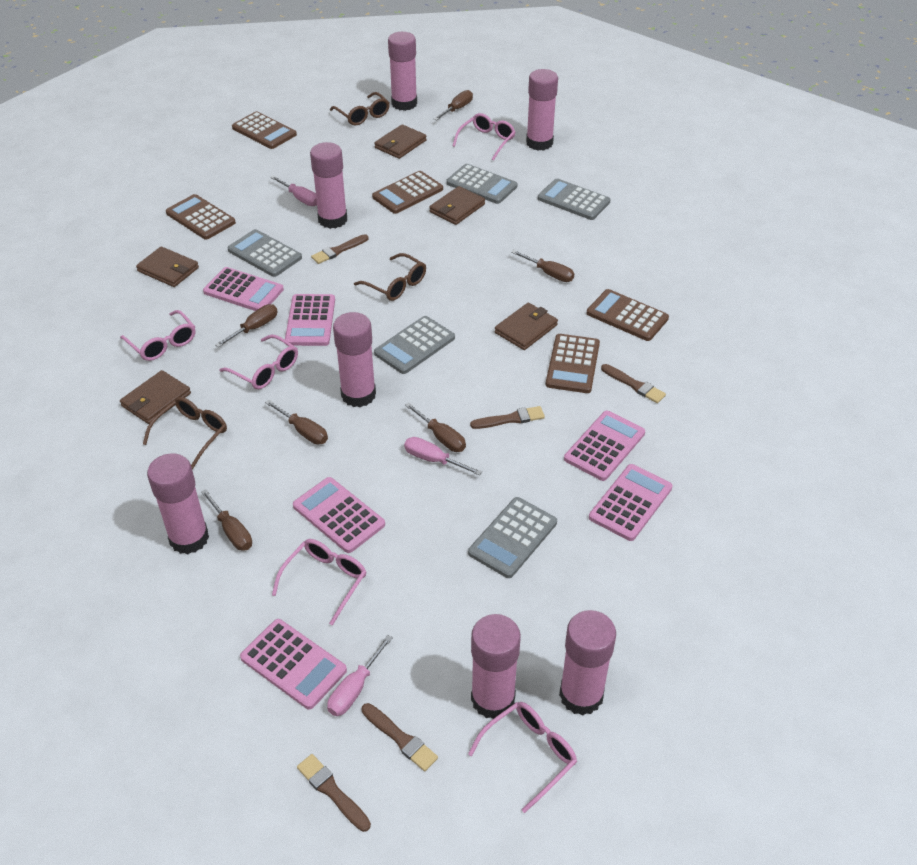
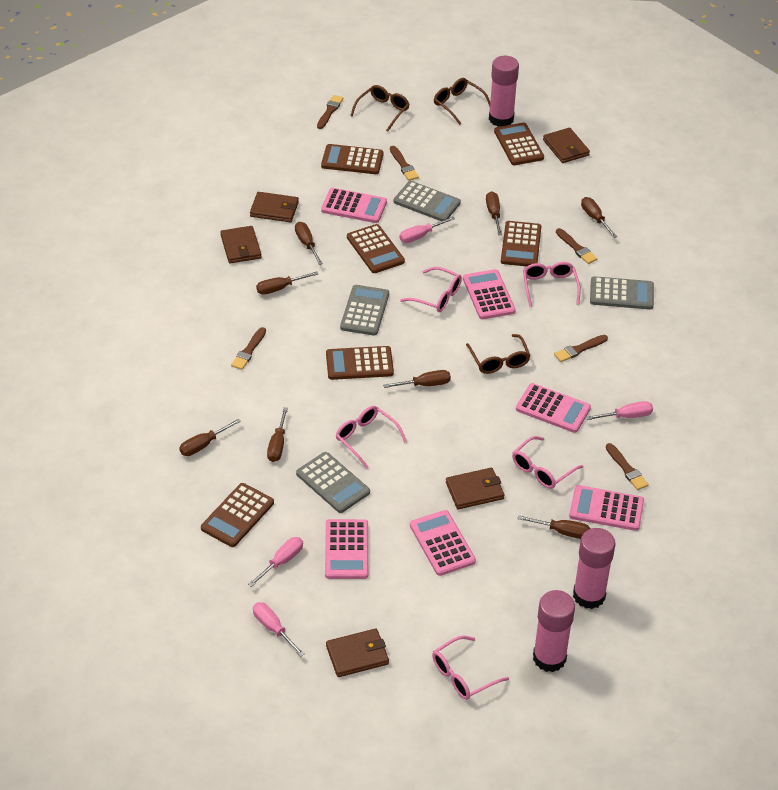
brown brush: 5 -> 6
brown calculator: 5 -> 6
brown screwdriver: 6 -> 8
grey calculator: 5 -> 4
pink glue stick: 7 -> 3
pink screwdriver: 3 -> 4

